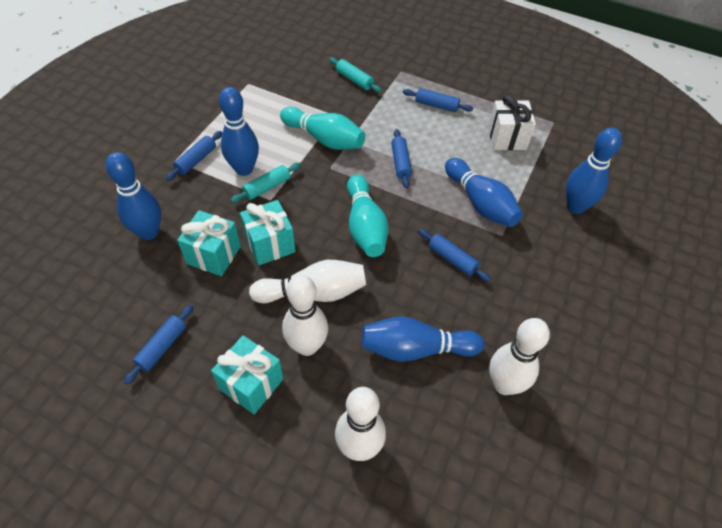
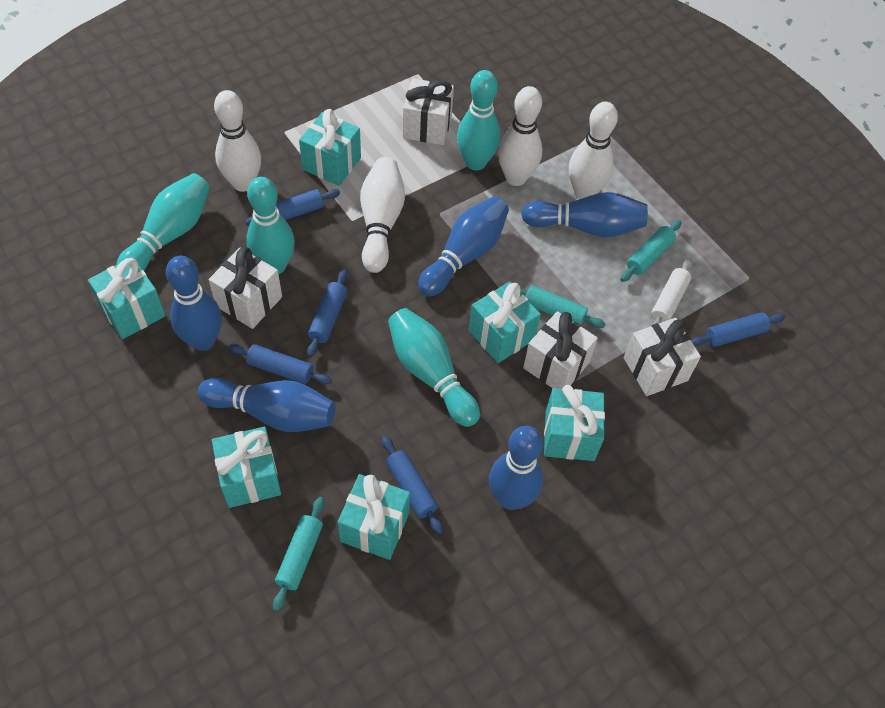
turquoise bowling pin: 2 -> 4
turquoise gift: 3 -> 6
turquoise rolling pin: 2 -> 3
white gift: 1 -> 4
white rolling pin: 0 -> 1

